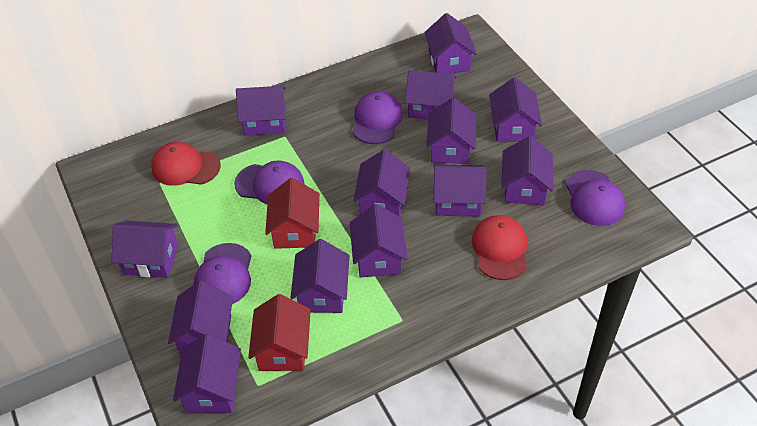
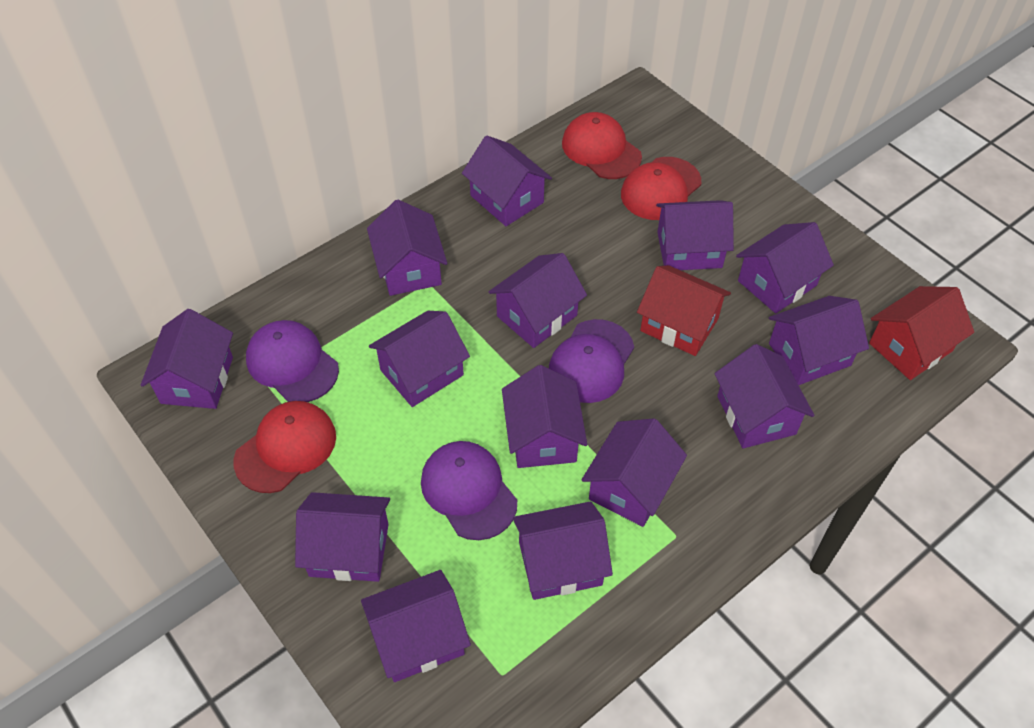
purple cap: 4 -> 3
purple house: 13 -> 14
red cap: 2 -> 3

